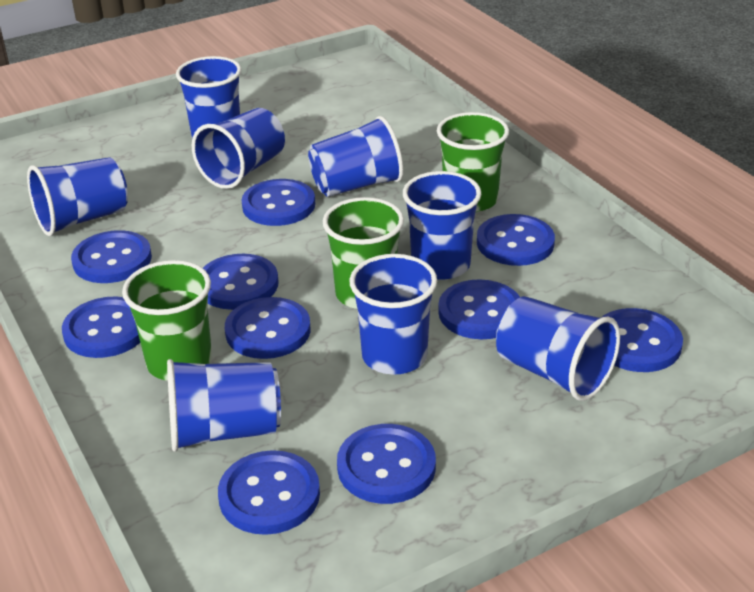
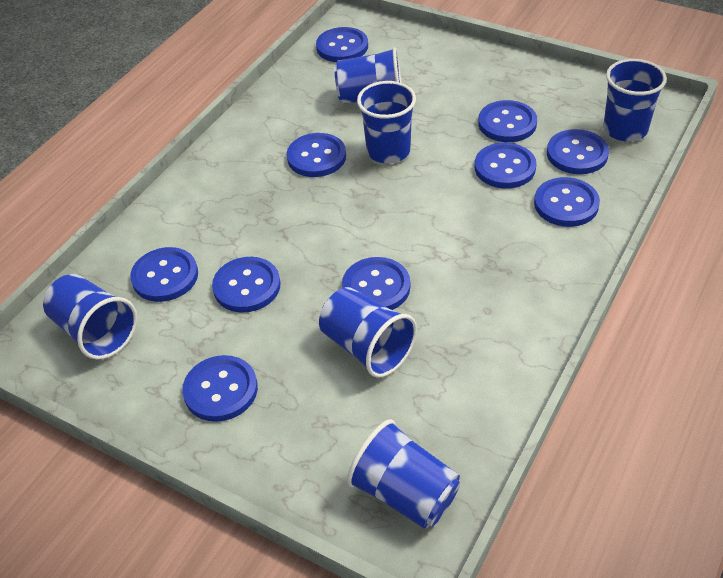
blue cup: 8 -> 6
green cup: 3 -> 0

